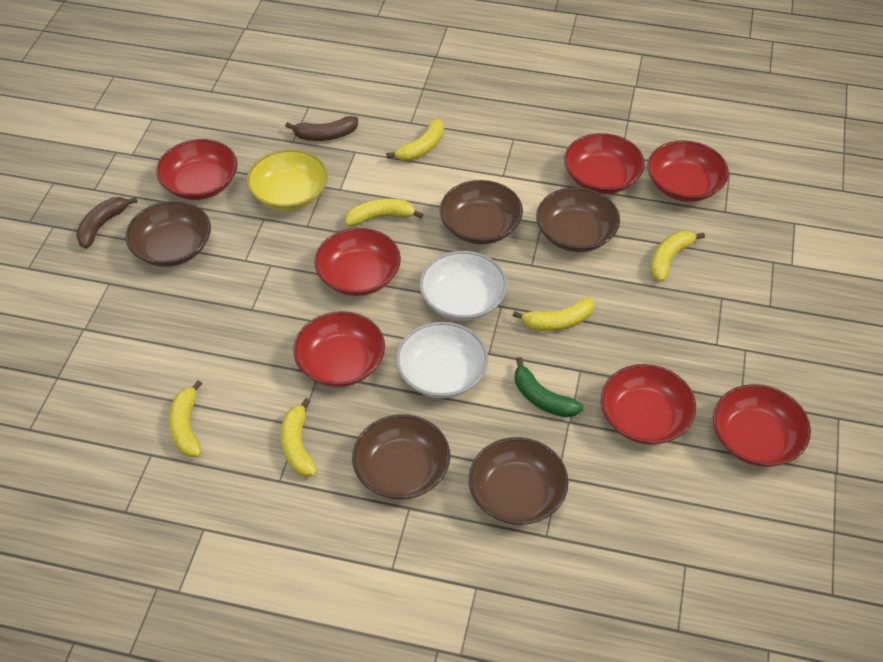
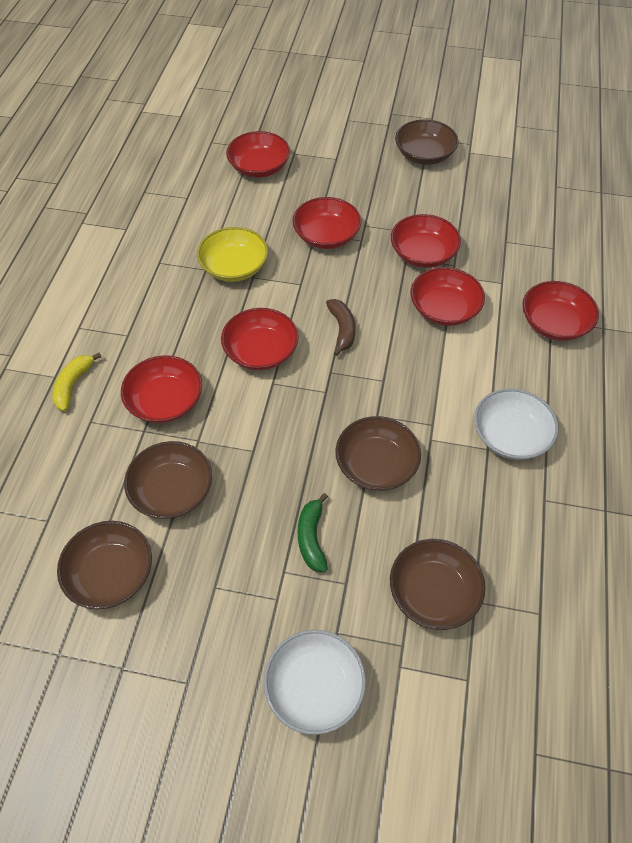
brown banana: 2 -> 1
yellow banana: 6 -> 1

